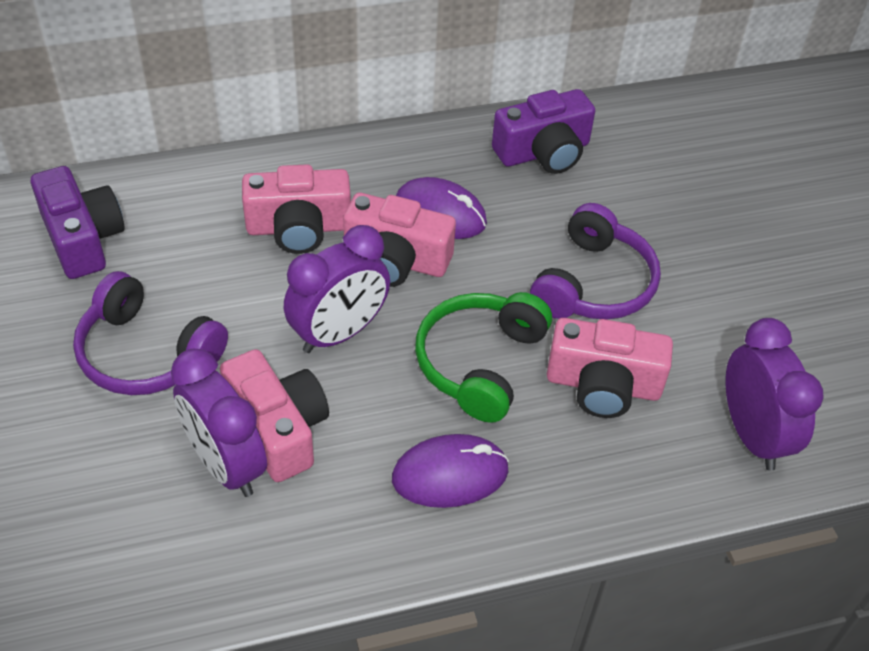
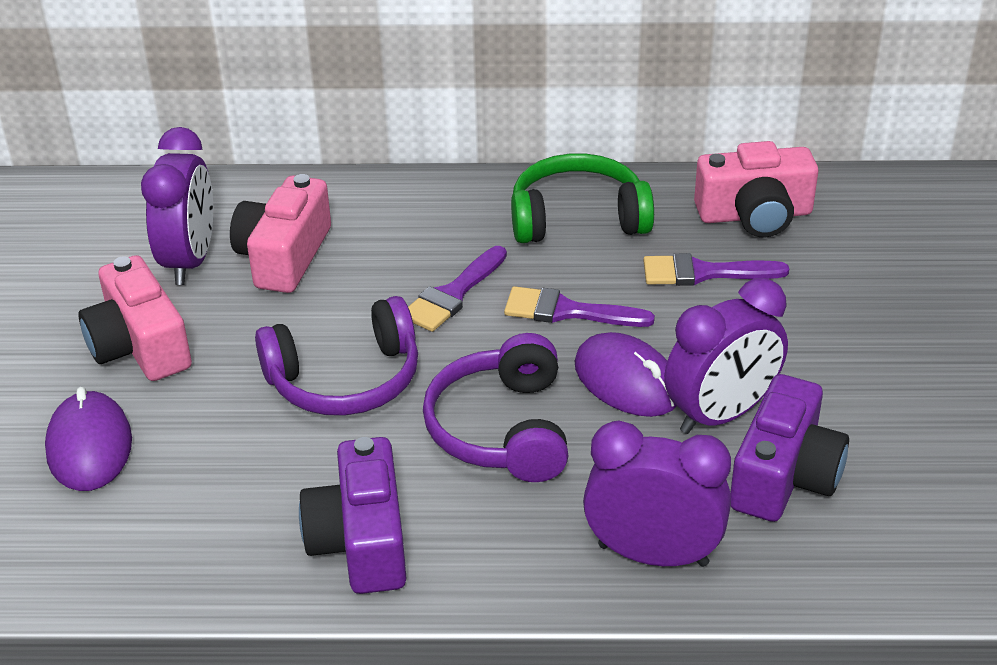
pink camera: 4 -> 3
purple brush: 0 -> 3

